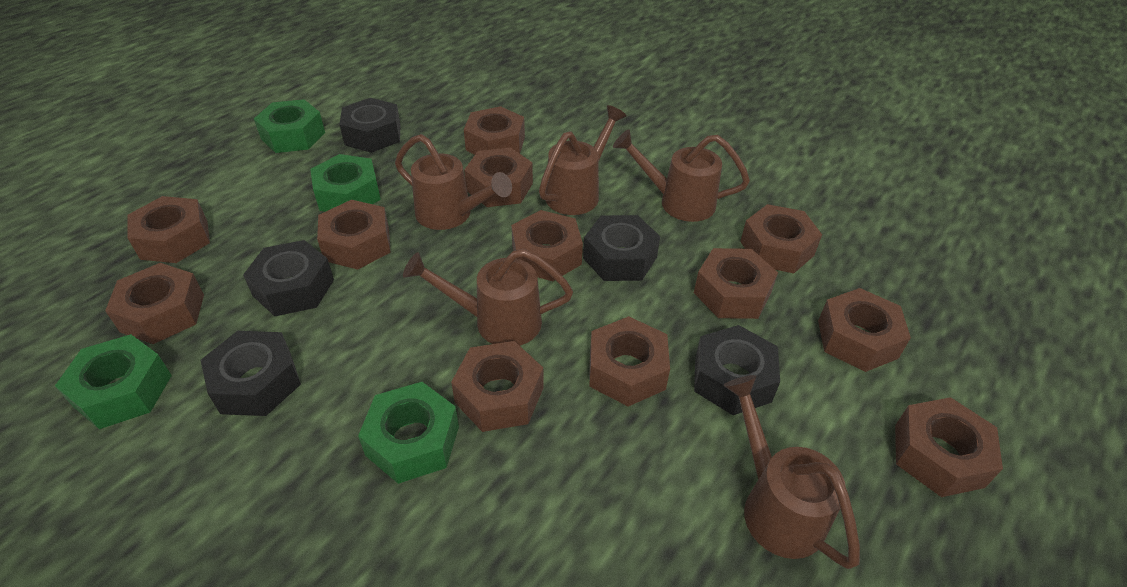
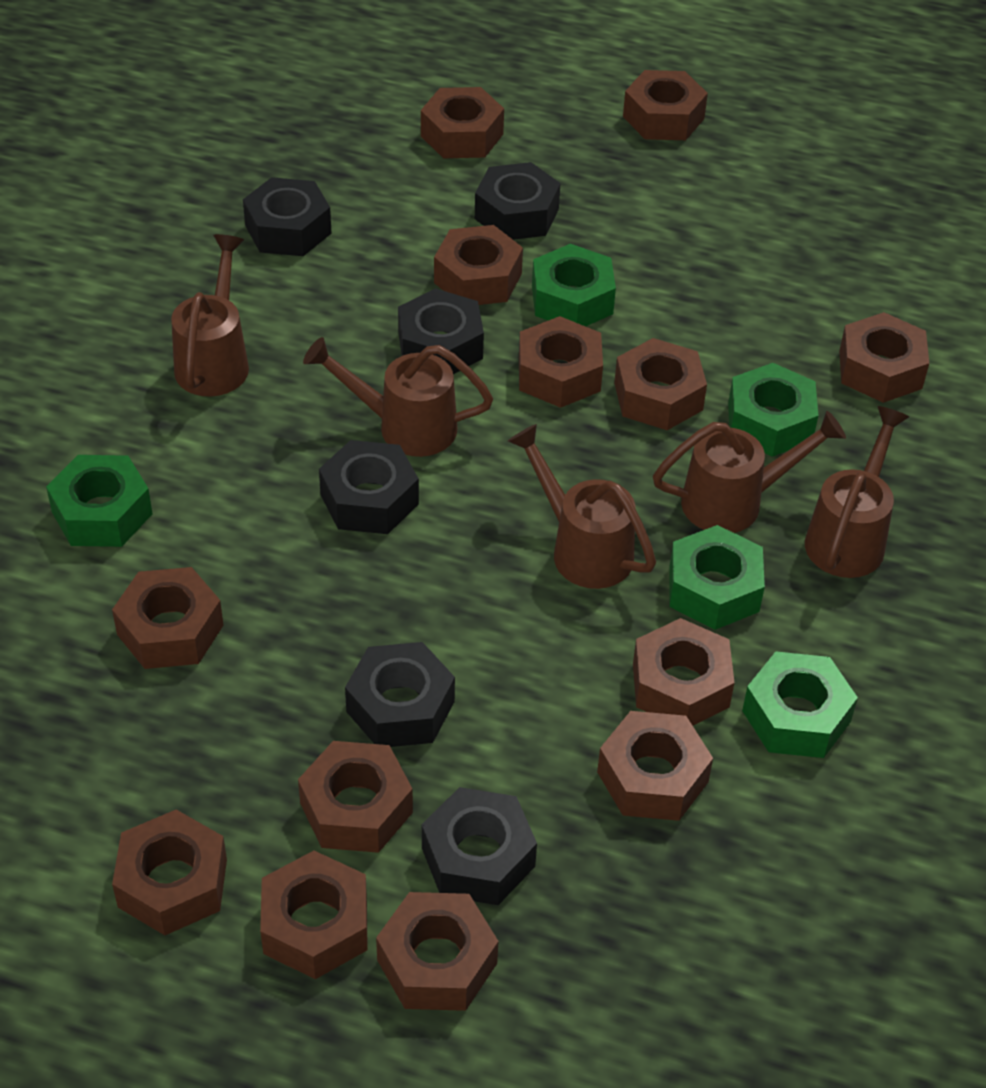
black nut: 5 -> 6
brown nut: 12 -> 13
green nut: 4 -> 5

